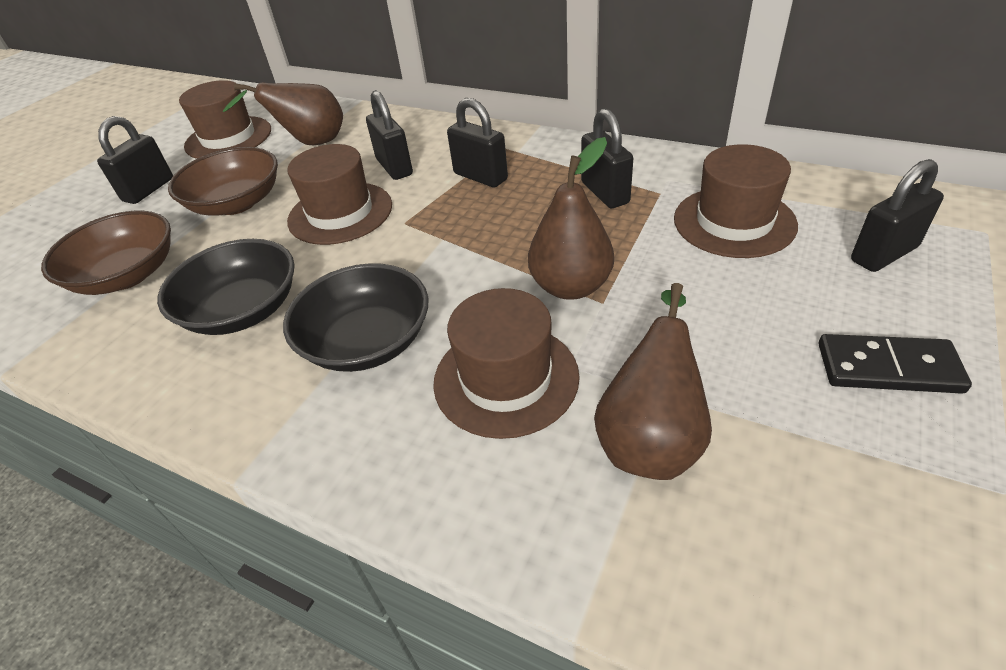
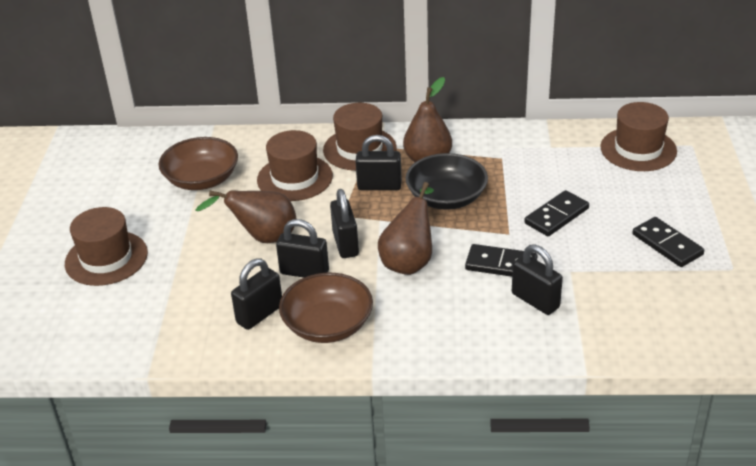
black bowl: 2 -> 1
black domino: 1 -> 3

